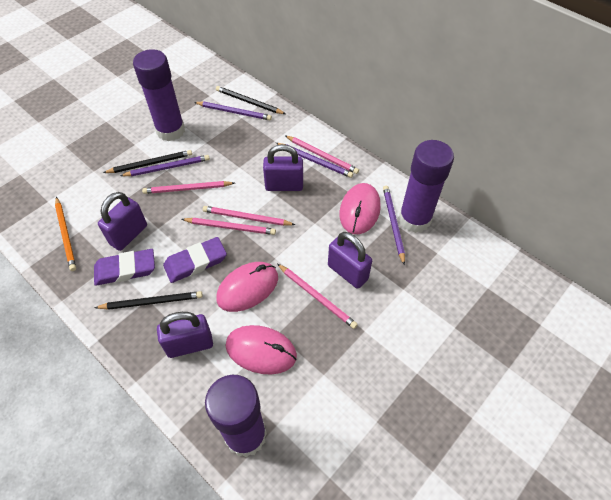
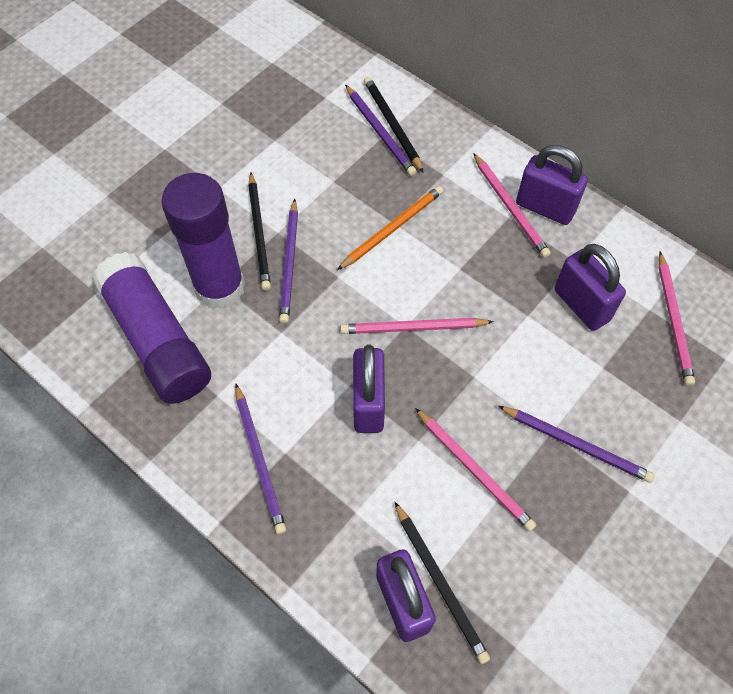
pink mouse: 3 -> 0
pink pencil: 5 -> 4
purple eraser: 2 -> 0
purple glue stick: 3 -> 2

